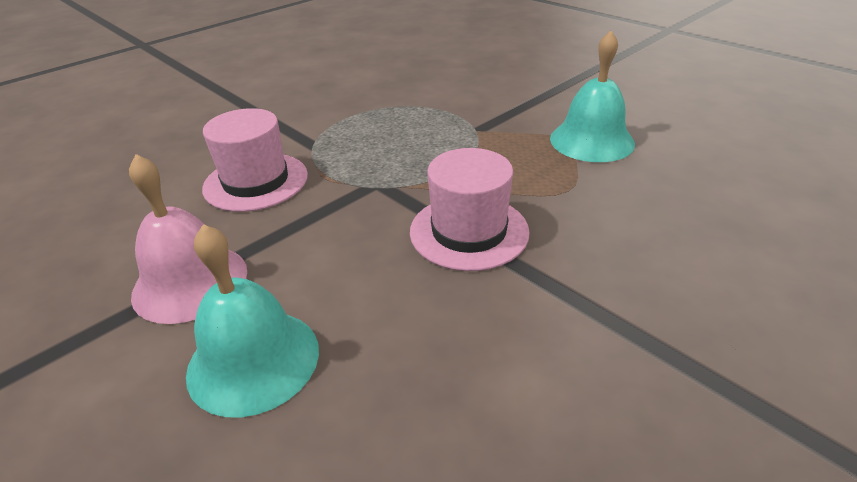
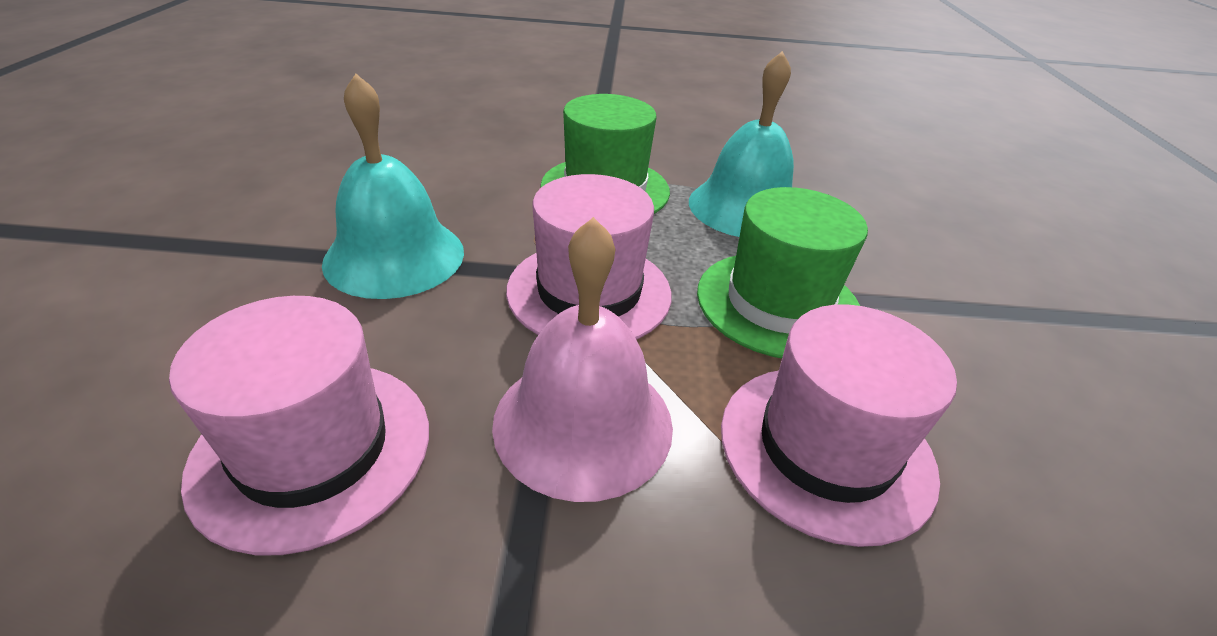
green hat: 0 -> 2
pink hat: 2 -> 3

